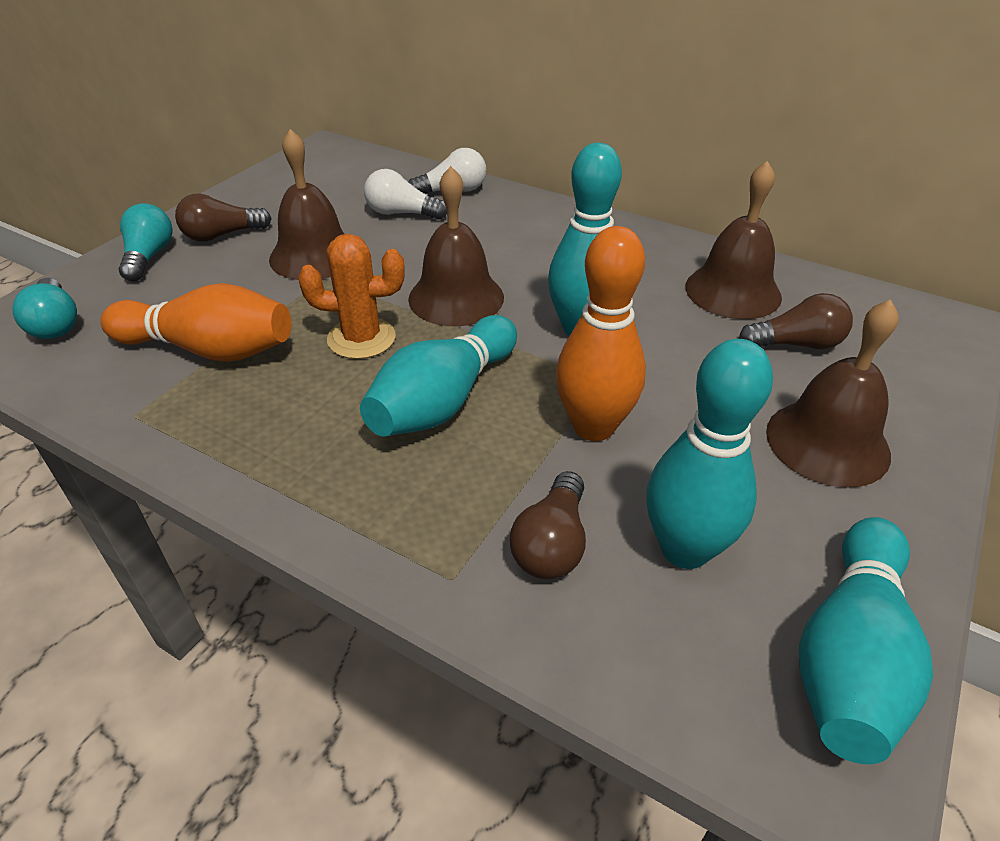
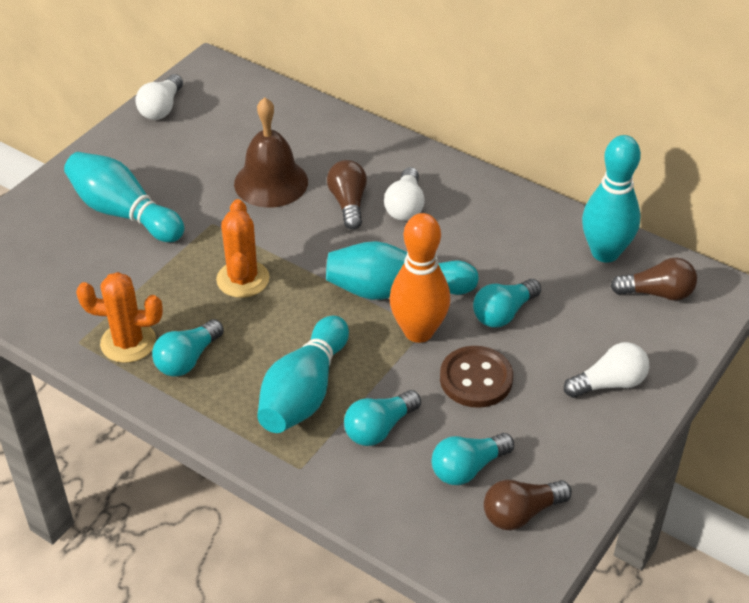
brown bell: 4 -> 1
brown button: 0 -> 1
orange bowling pin: 2 -> 1
orange cactus: 1 -> 2
turquoise light bulb: 2 -> 4
white light bulb: 2 -> 3

